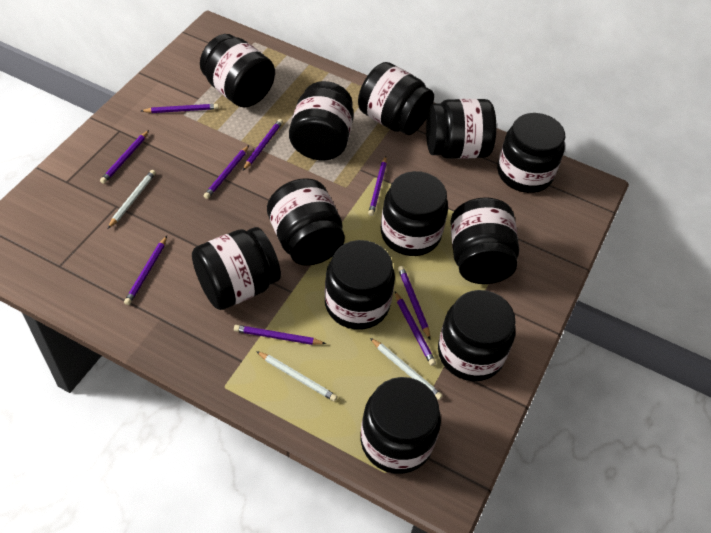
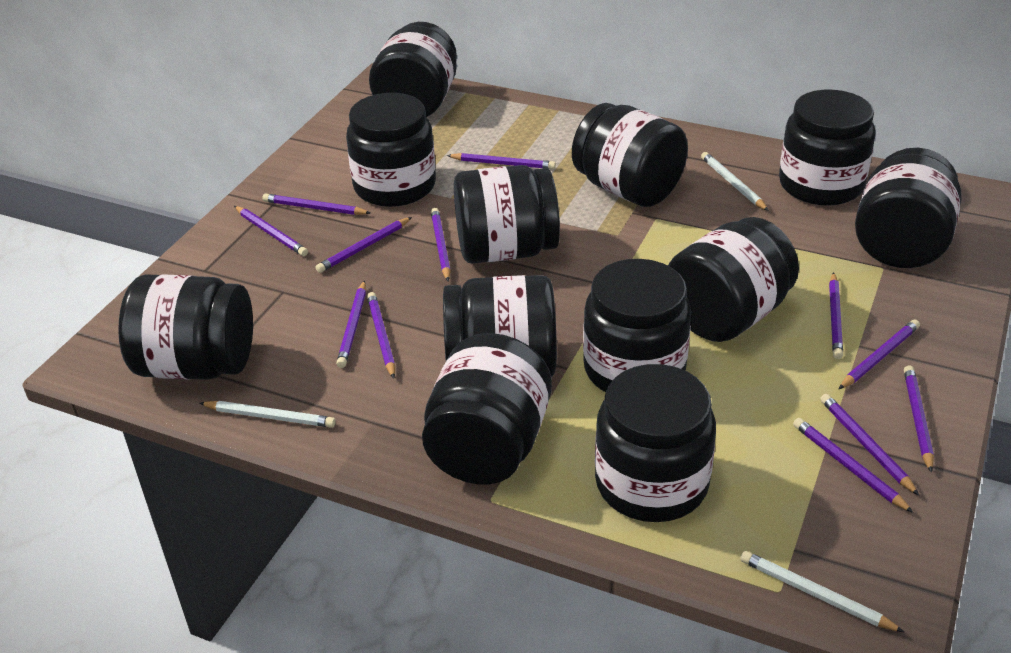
purple pencil: 9 -> 12

